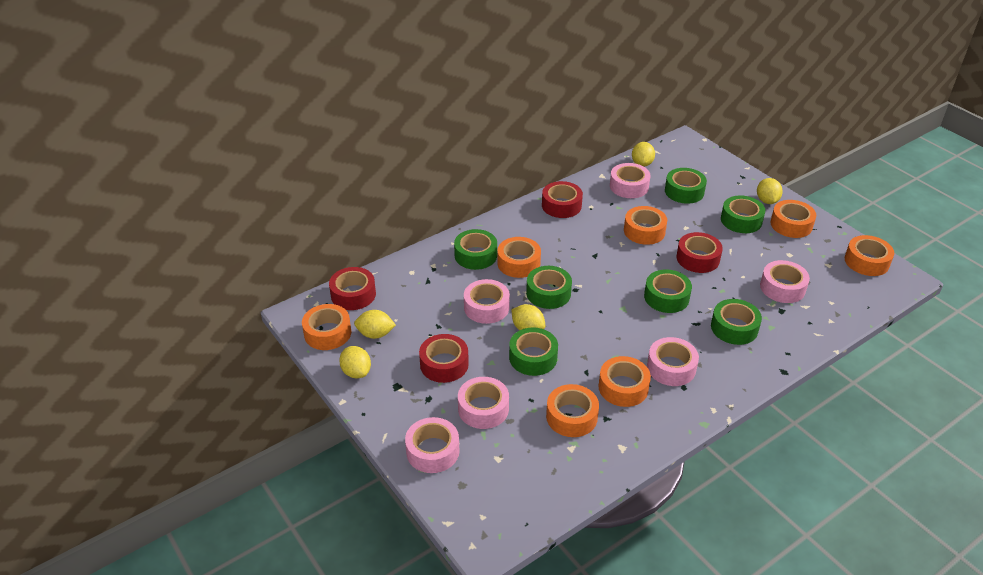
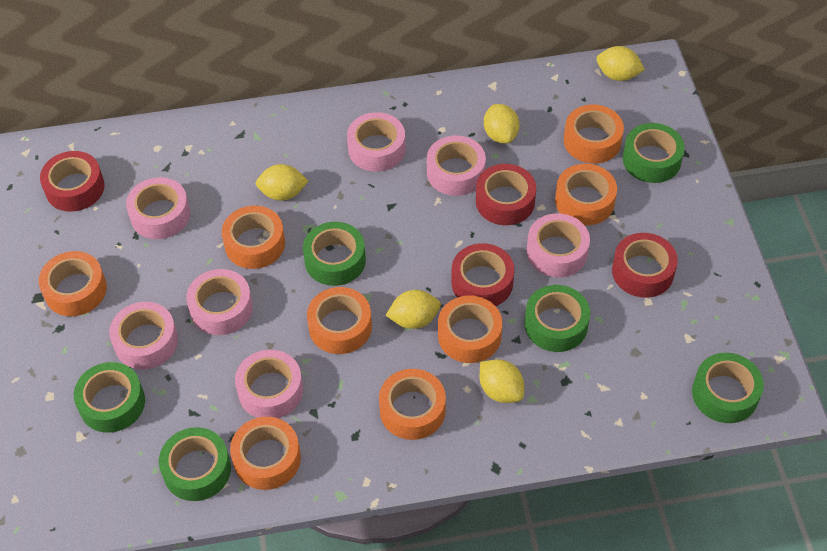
green tape: 7 -> 6
orange tape: 7 -> 8
pink tape: 6 -> 7

